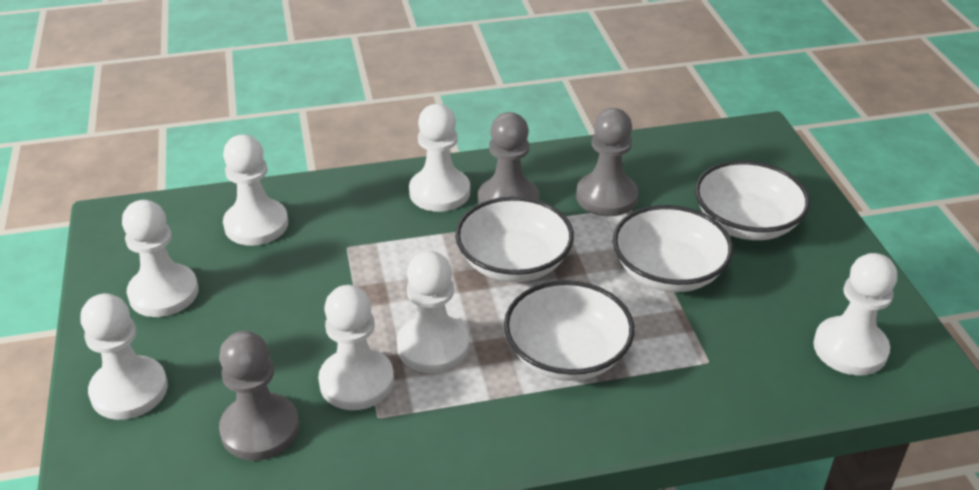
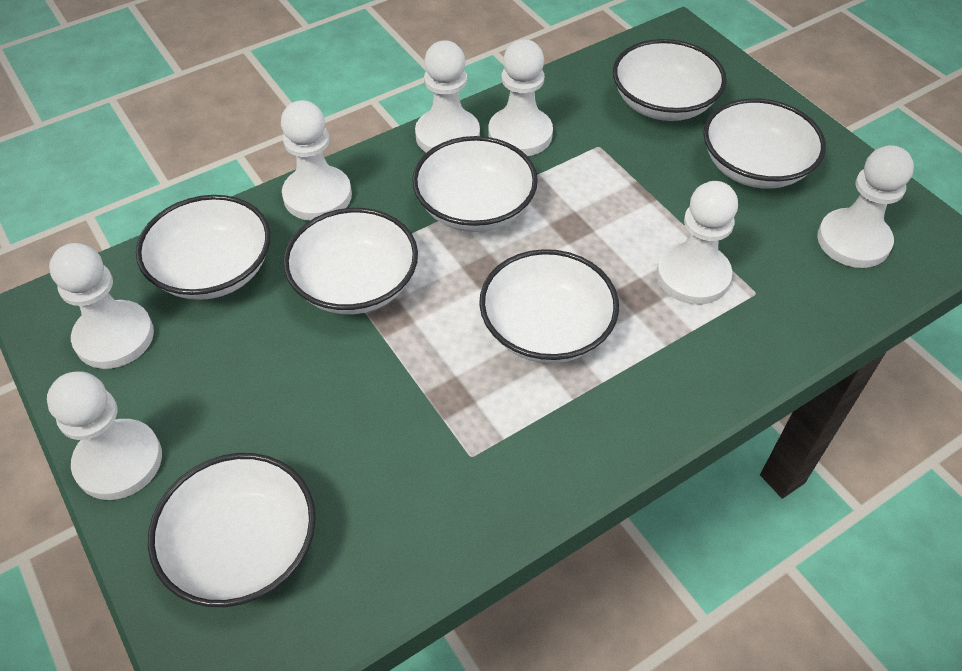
grey pawn: 3 -> 0
white bowl: 4 -> 7

